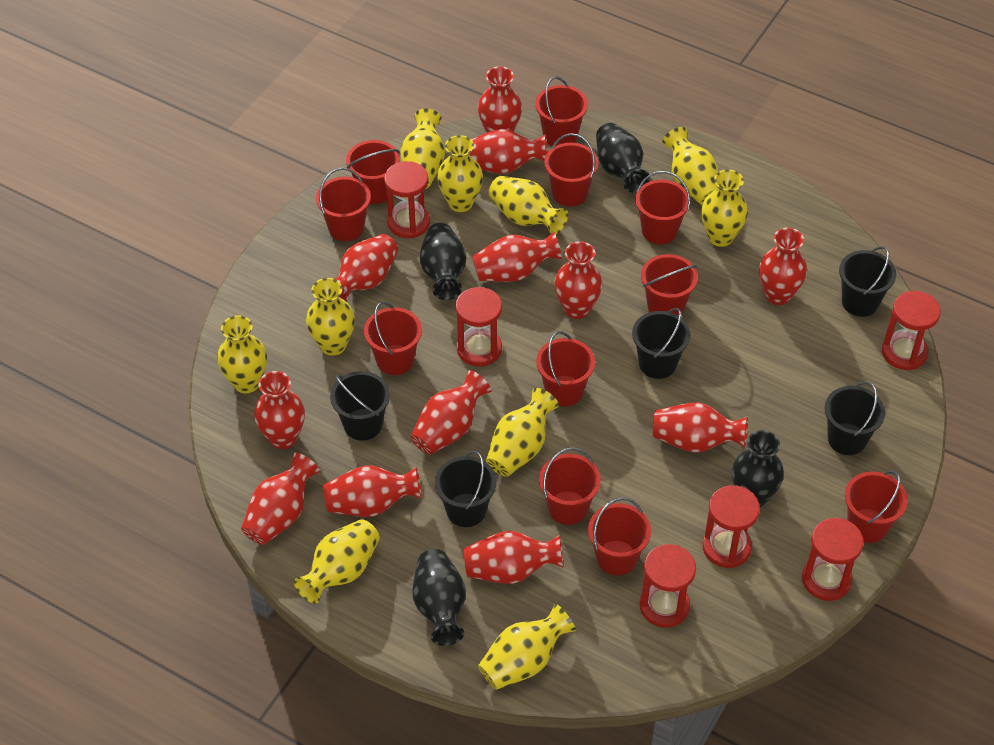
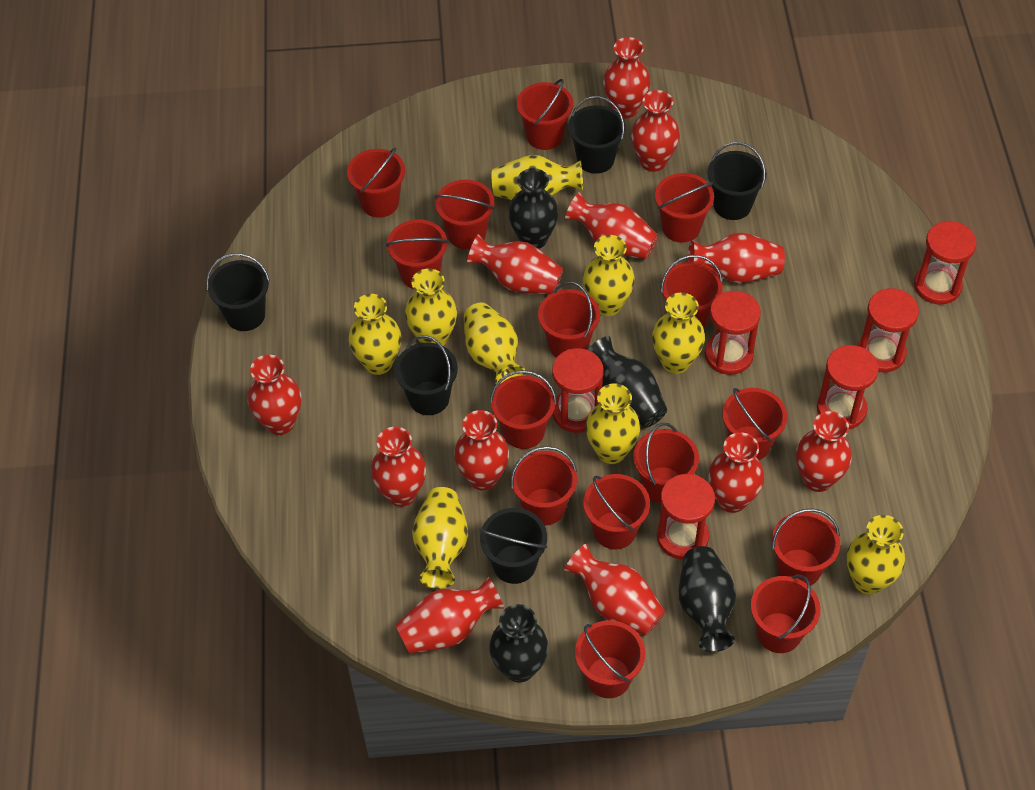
red bucket: 11 -> 15
yellow vase: 10 -> 9

